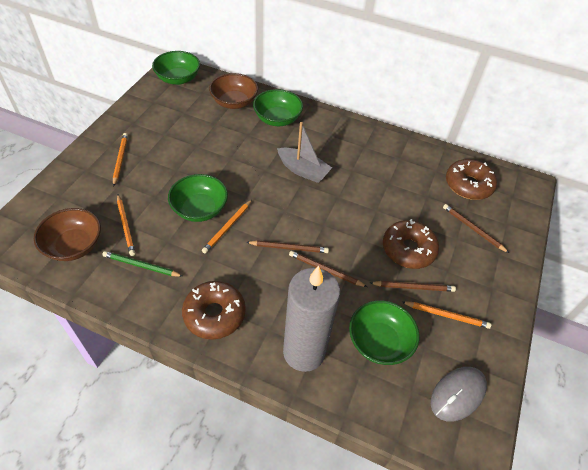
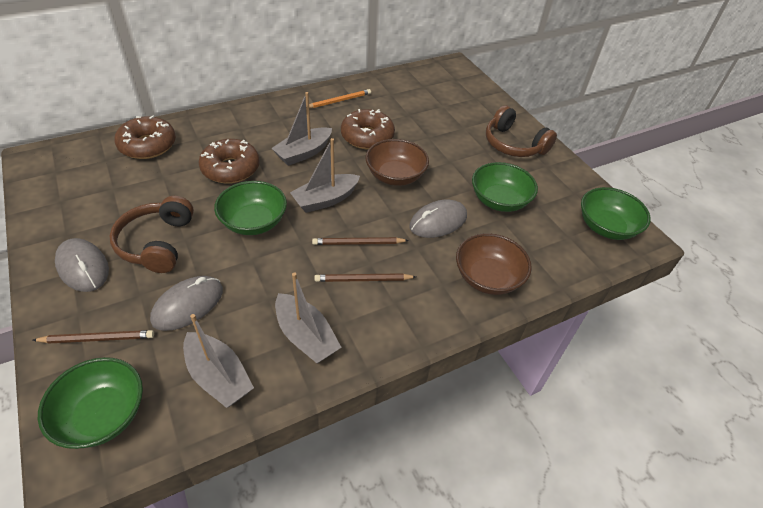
brown headphones: 0 -> 2
brown pencil: 4 -> 3
green pencil: 1 -> 0
grey boat: 1 -> 4
grey candle: 1 -> 0
grey mouse: 1 -> 3
orange pencil: 4 -> 1

